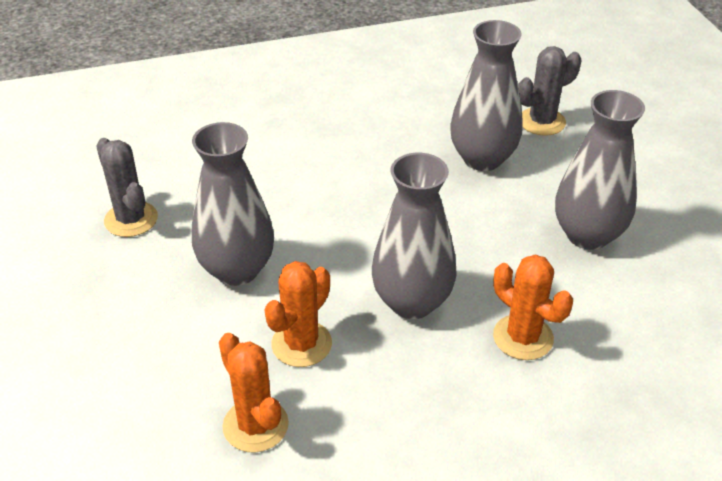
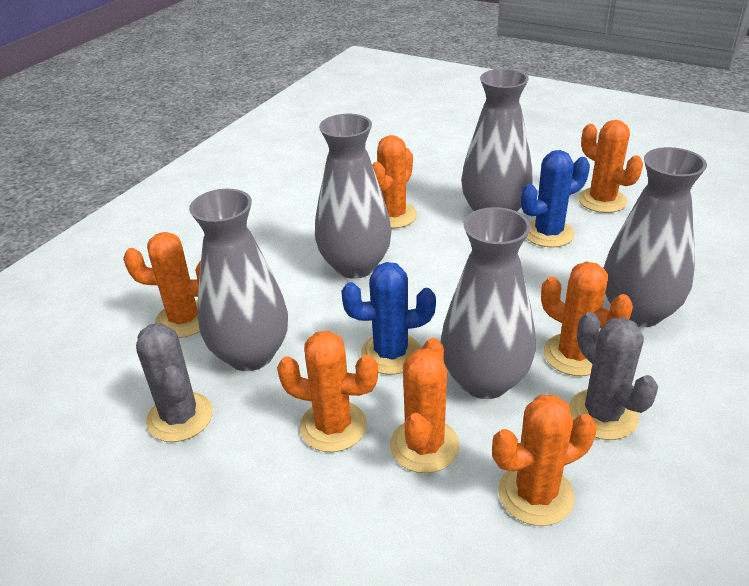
blue cactus: 0 -> 2
grey vase: 4 -> 5
orange cactus: 3 -> 7

